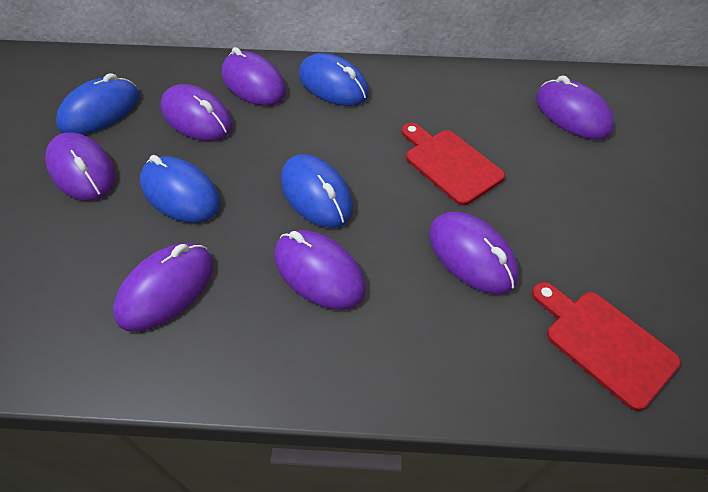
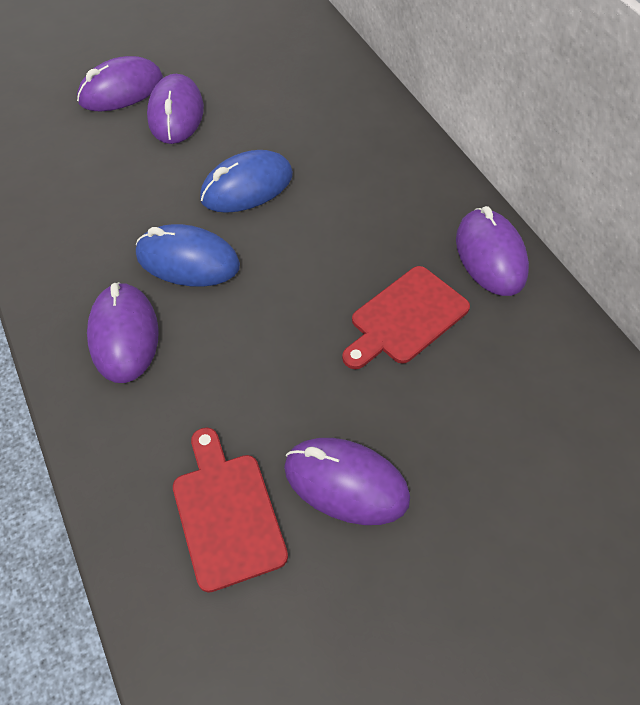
blue mouse: 4 -> 2
purple mouse: 7 -> 5

